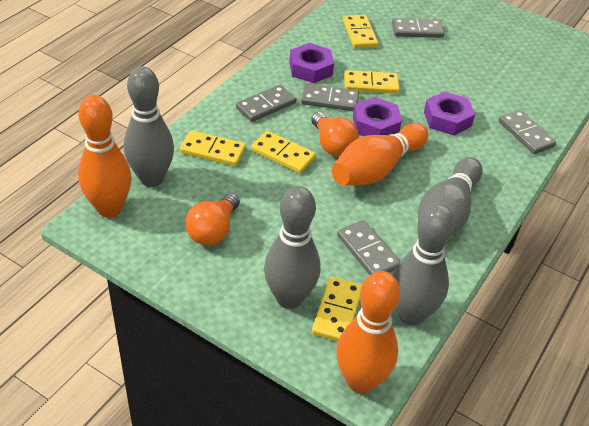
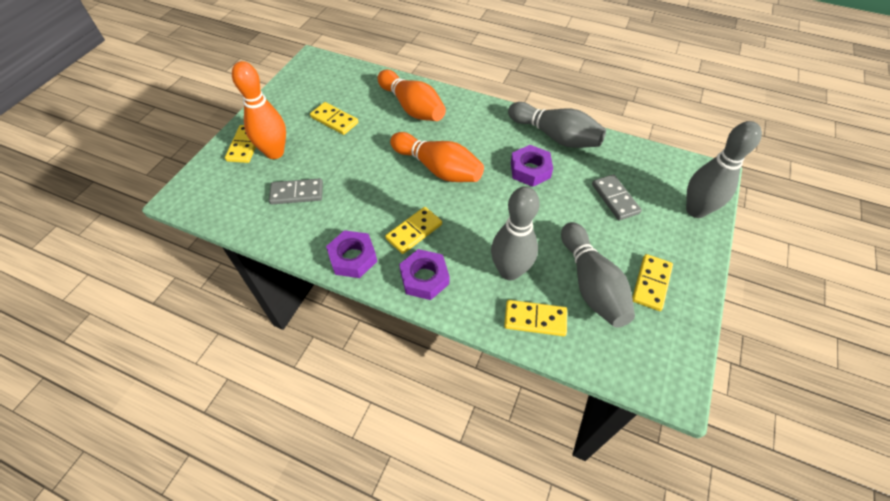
grey domino: 5 -> 2
orange light bulb: 2 -> 0

